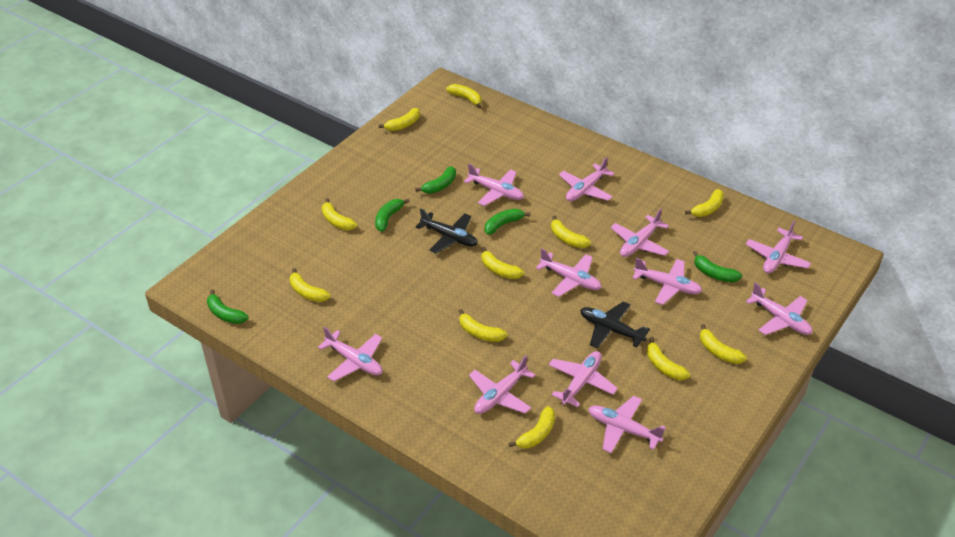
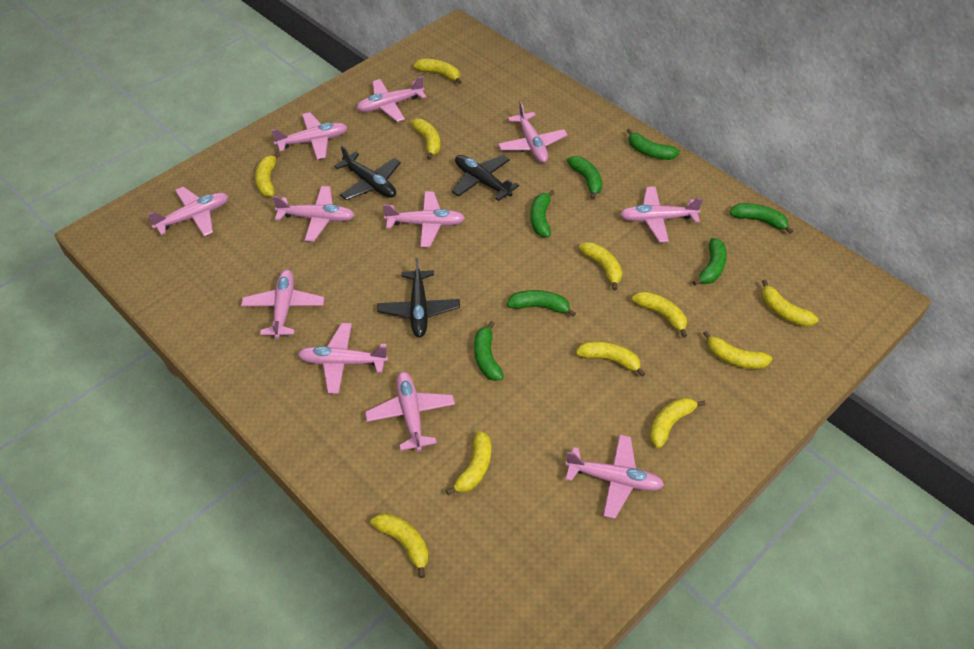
black plane: 2 -> 3
green banana: 5 -> 7

